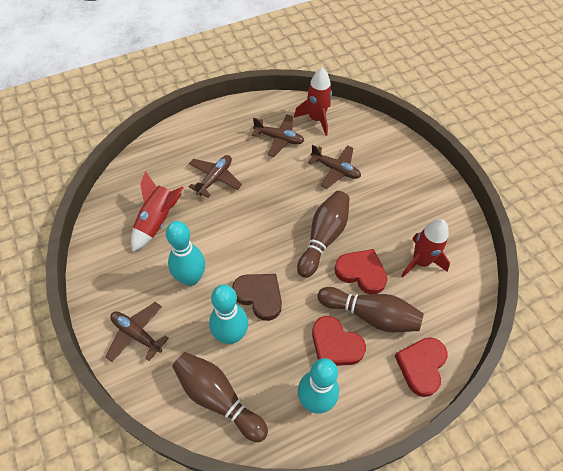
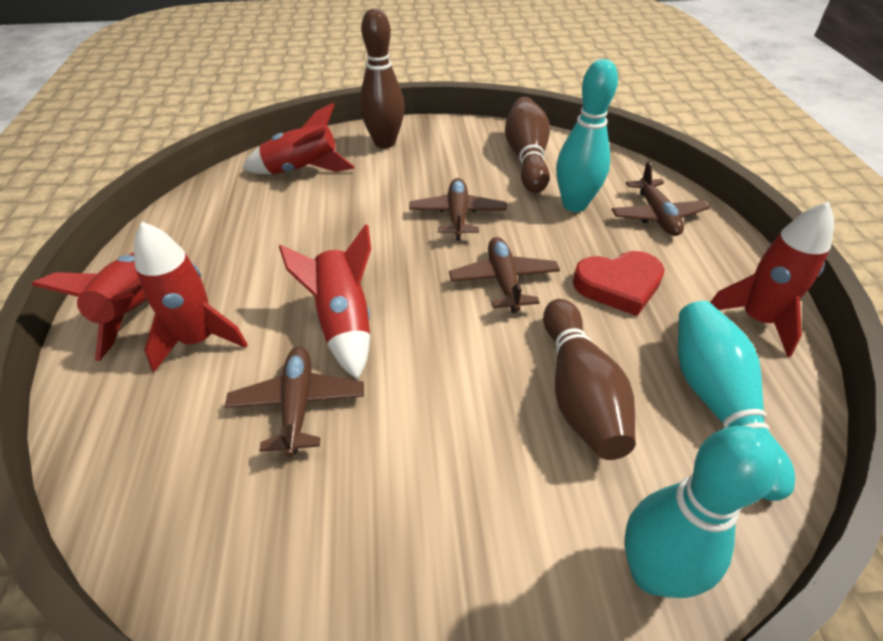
brown heart: 1 -> 0
red heart: 3 -> 1
red rocket: 3 -> 5

